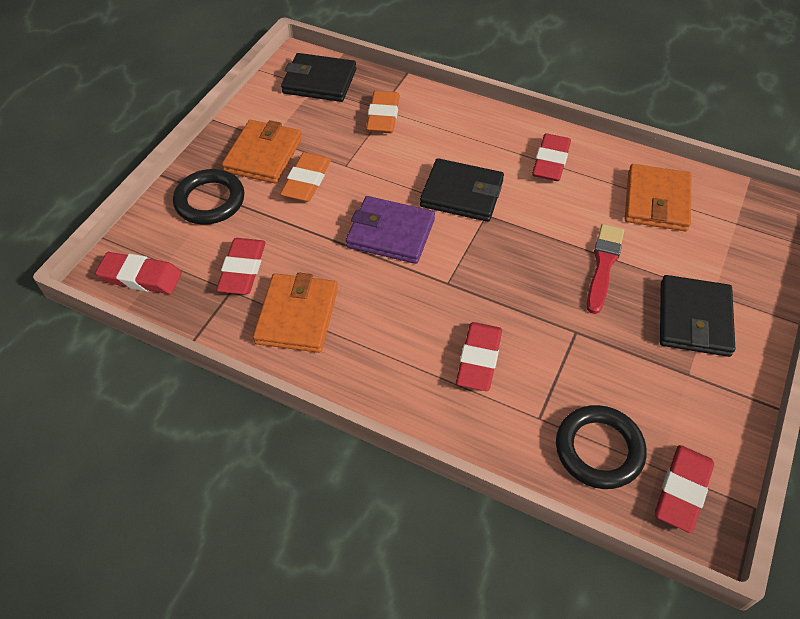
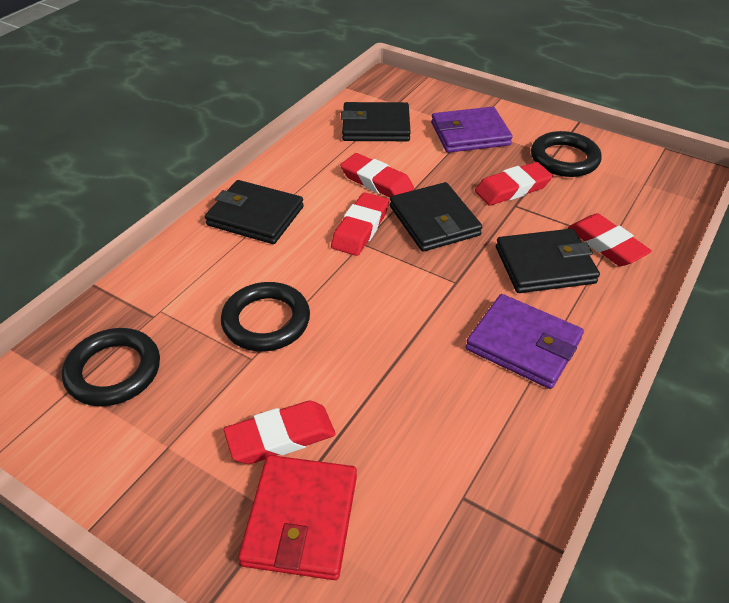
black ring: 2 -> 3
black wallet: 3 -> 4
orange eraser: 2 -> 0
orange wallet: 3 -> 0
purple wallet: 1 -> 2
red brush: 1 -> 0
red wallet: 0 -> 1

